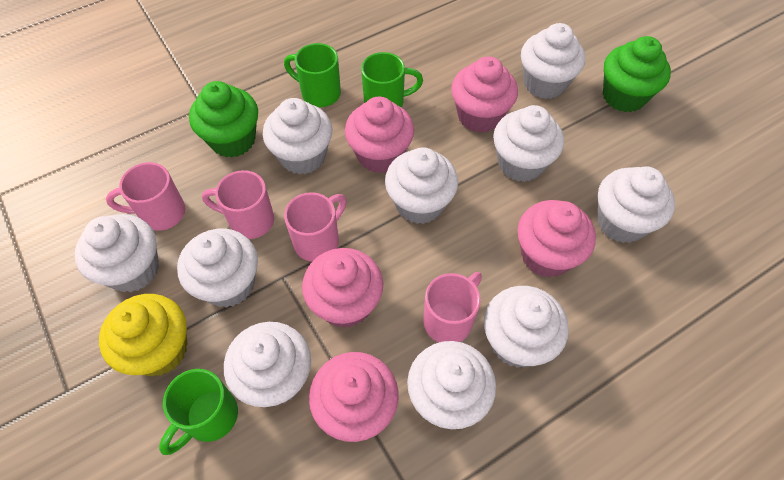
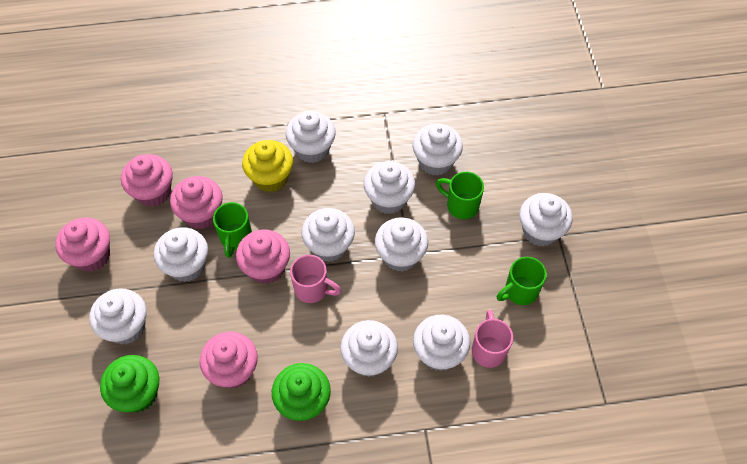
pink mug: 4 -> 2

